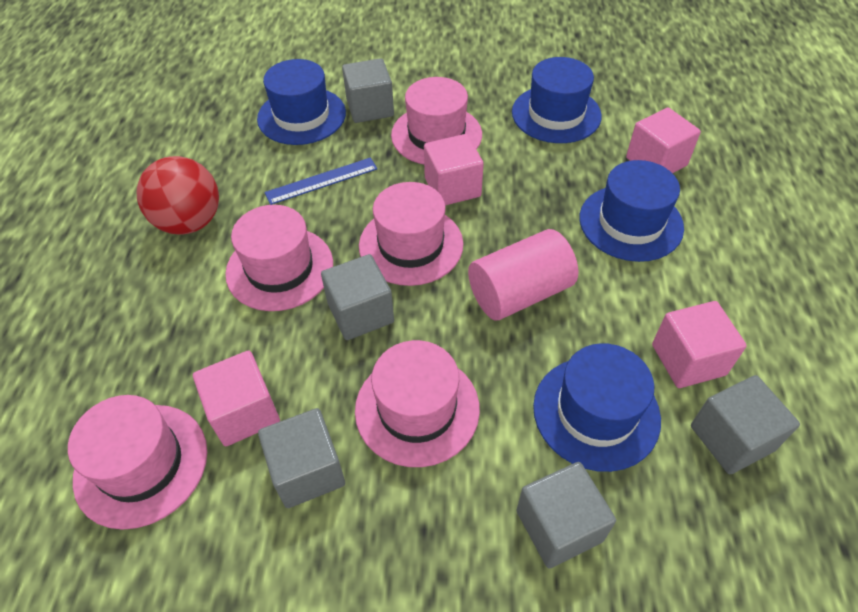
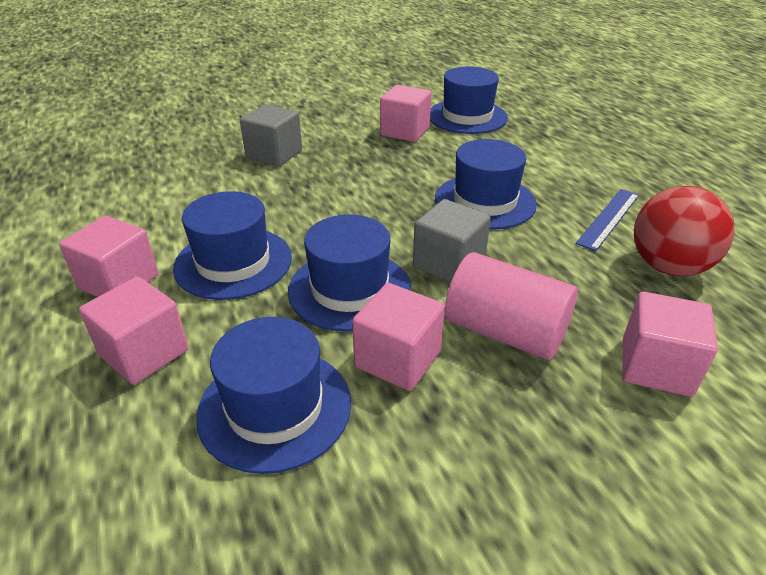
blue hat: 4 -> 5
grey cube: 5 -> 2
pink cube: 4 -> 5
pink hat: 5 -> 0

